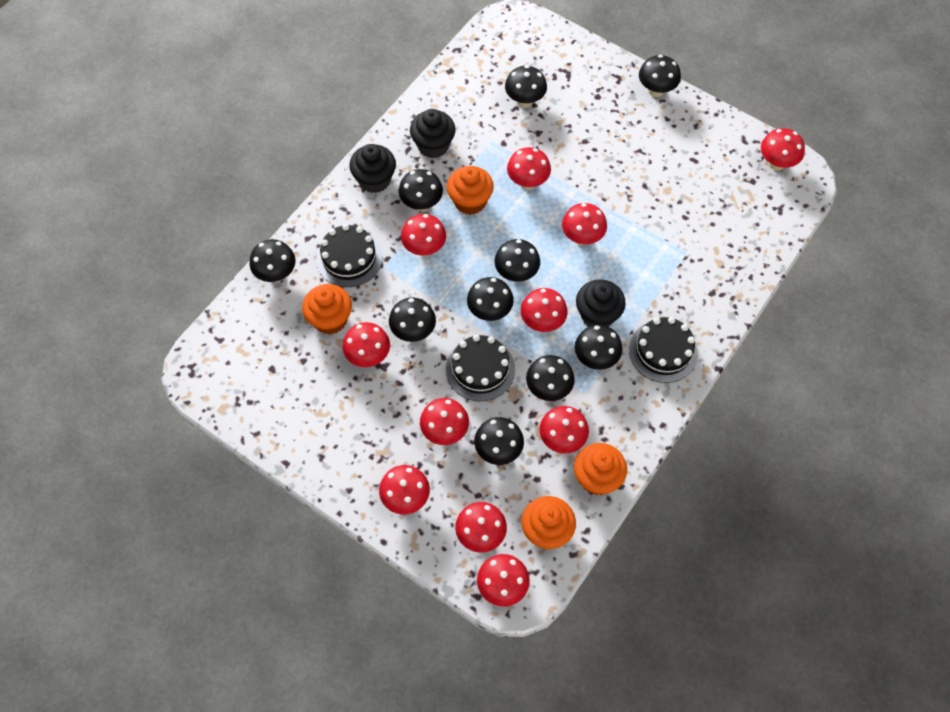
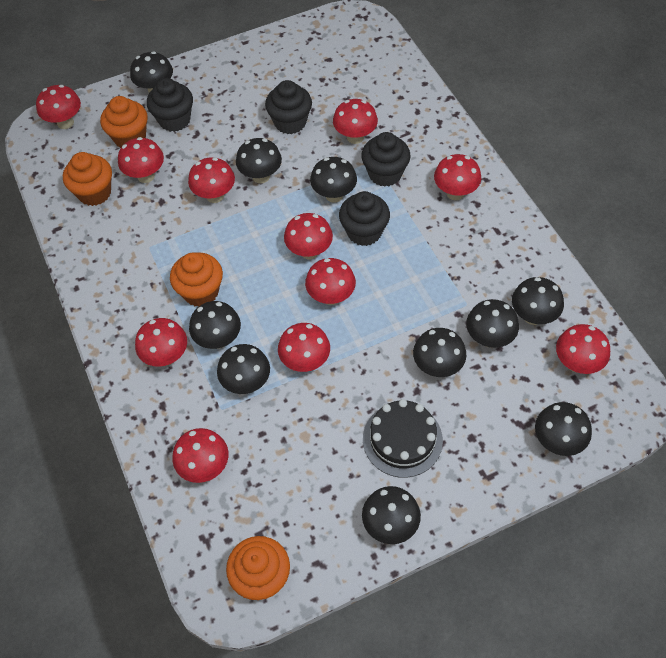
black cake: 3 -> 1
black cupcake: 3 -> 4

